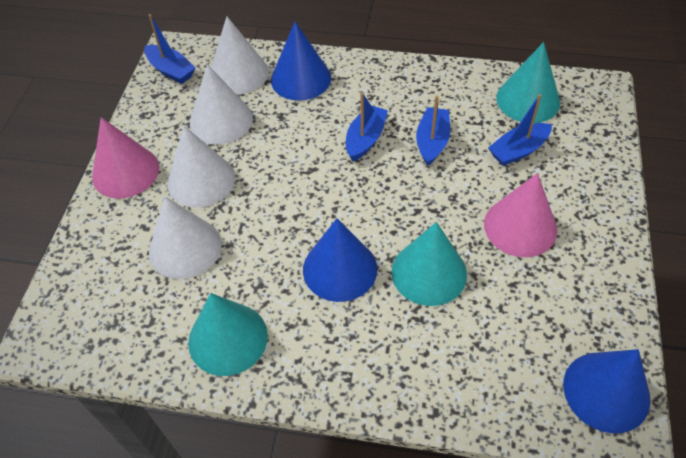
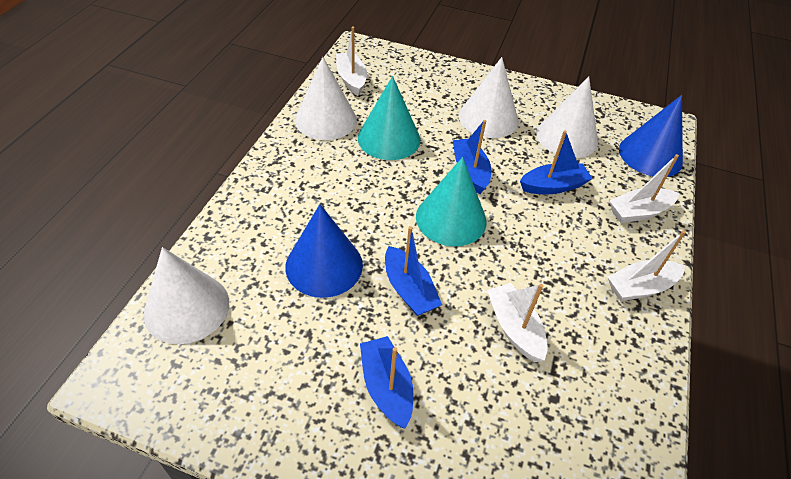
blue cone: 3 -> 2
pink cone: 2 -> 0
turquoise cone: 3 -> 2
white boat: 0 -> 4

